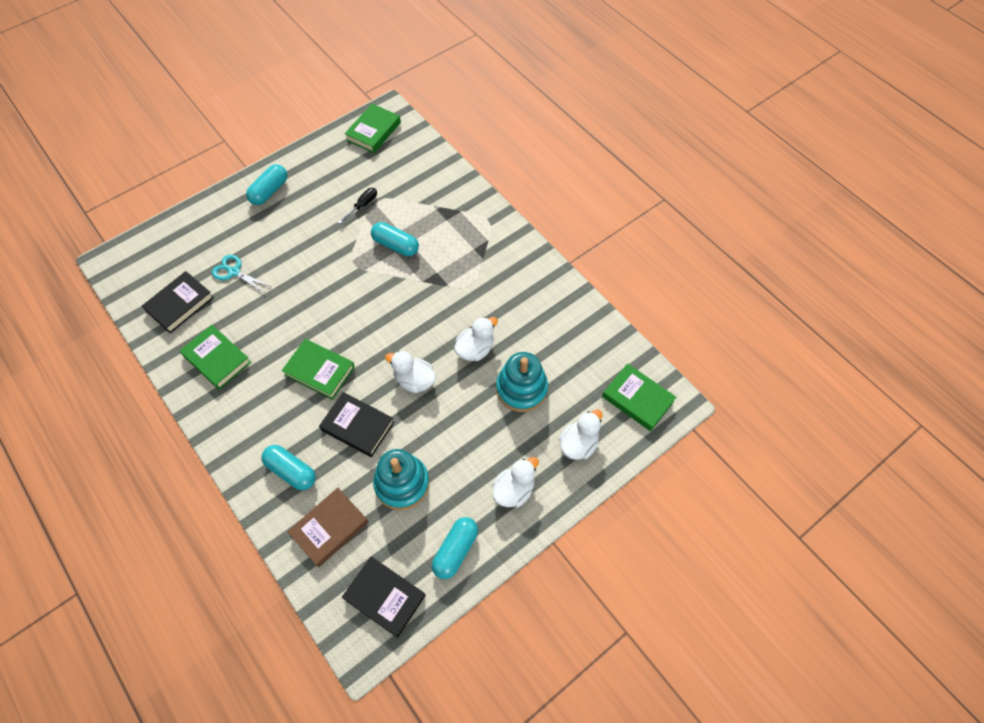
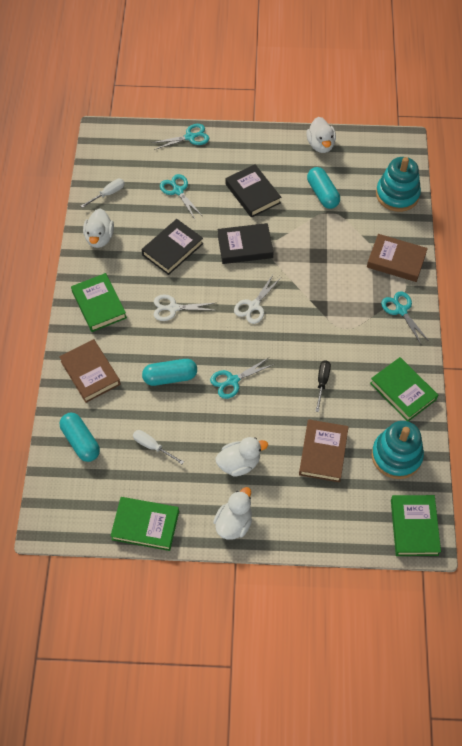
brown book: 1 -> 3
turquoise capsule: 4 -> 3
turquoise scissors: 1 -> 4
white scissors: 0 -> 2
white screwdriver: 0 -> 2

